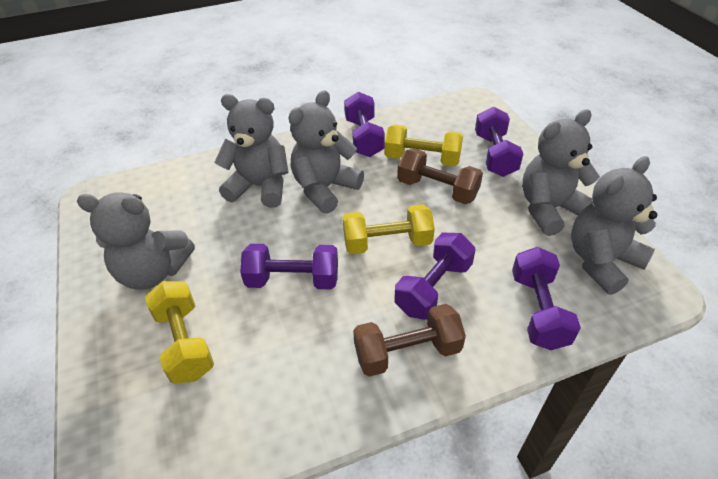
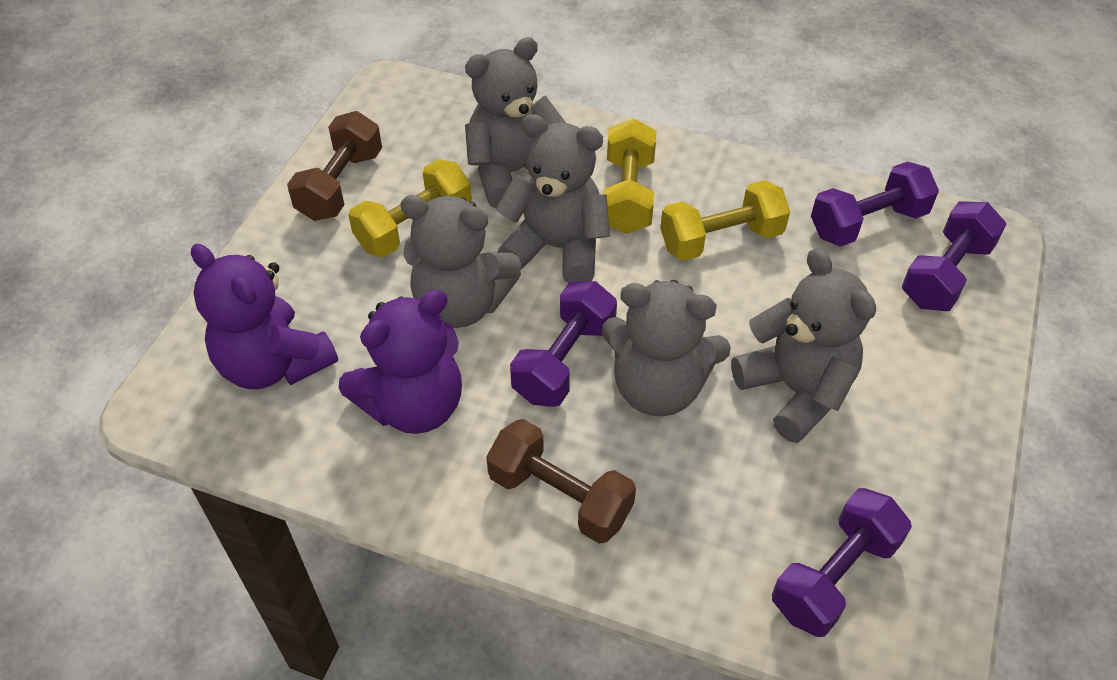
purple dumbbell: 5 -> 4
purple teddy bear: 0 -> 2

